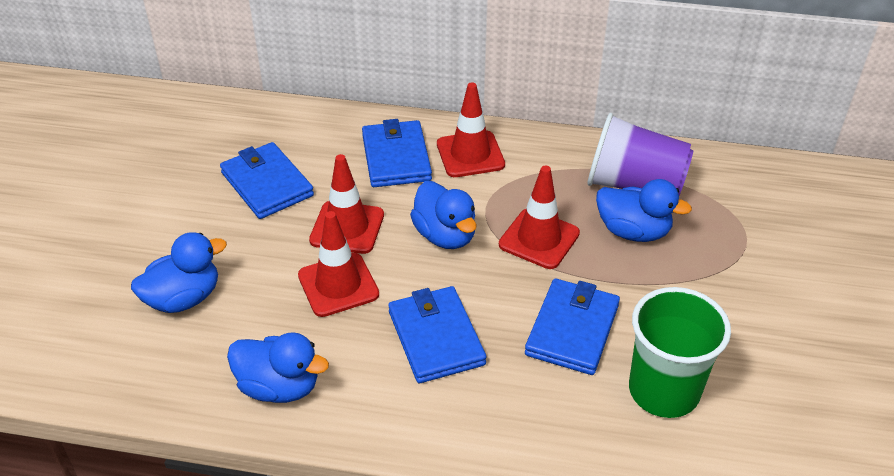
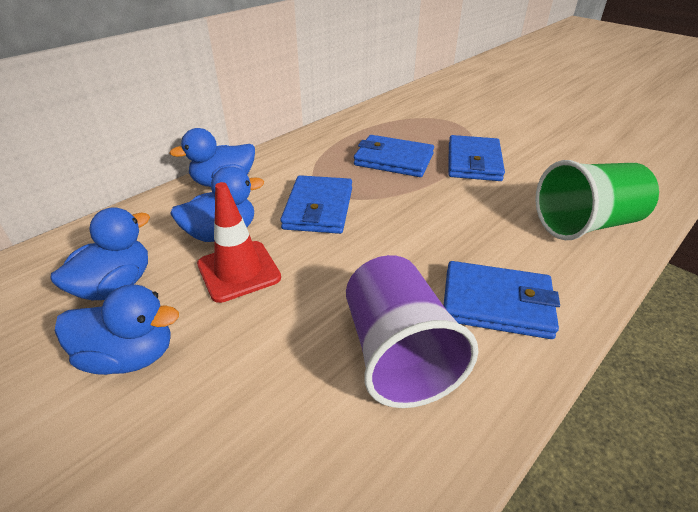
red traffic cone: 4 -> 1

